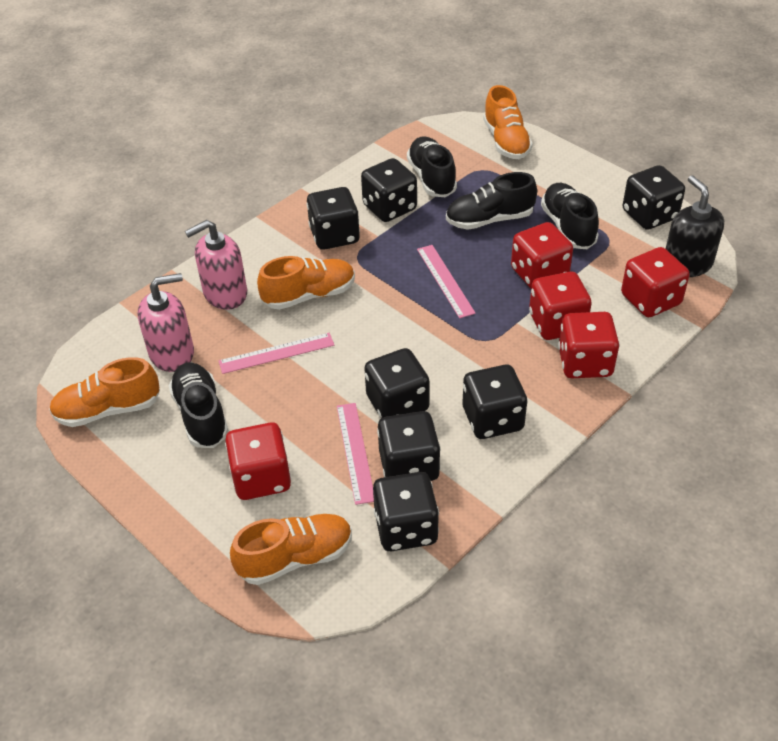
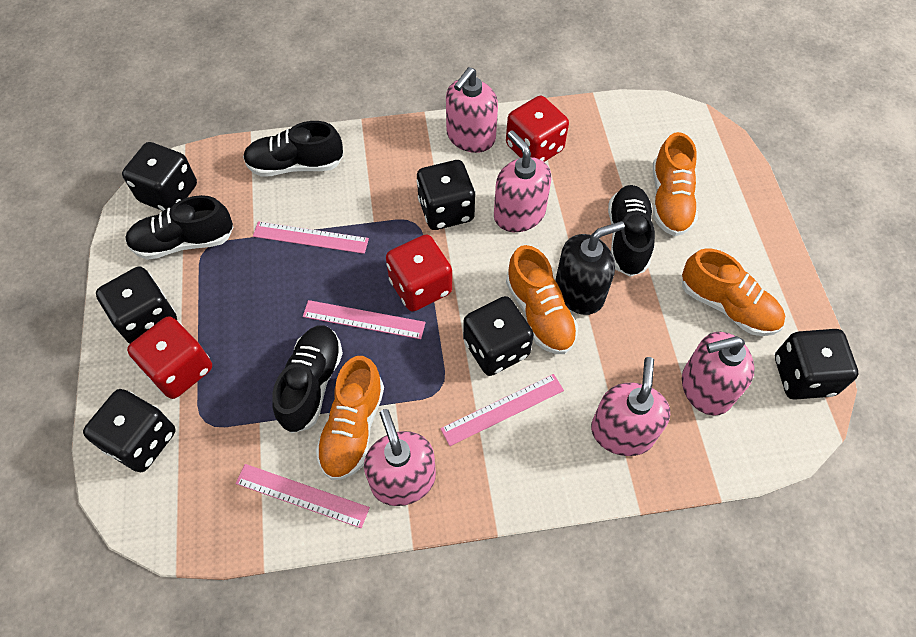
black dice: 7 -> 6
pink ruler: 3 -> 4
pink soap dispenser: 2 -> 5
red dice: 5 -> 3

